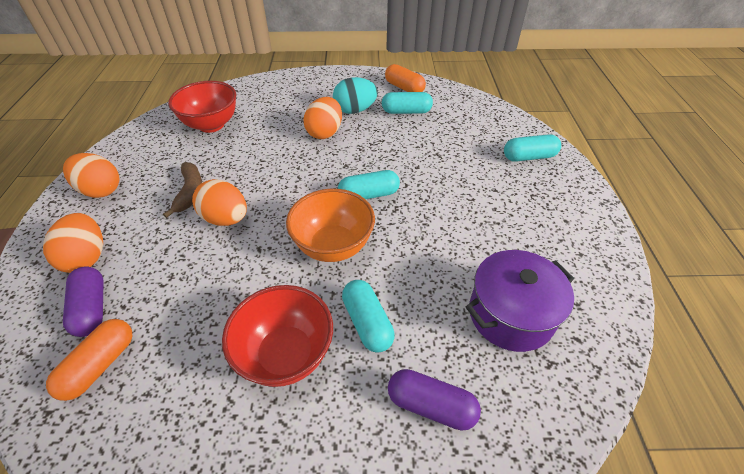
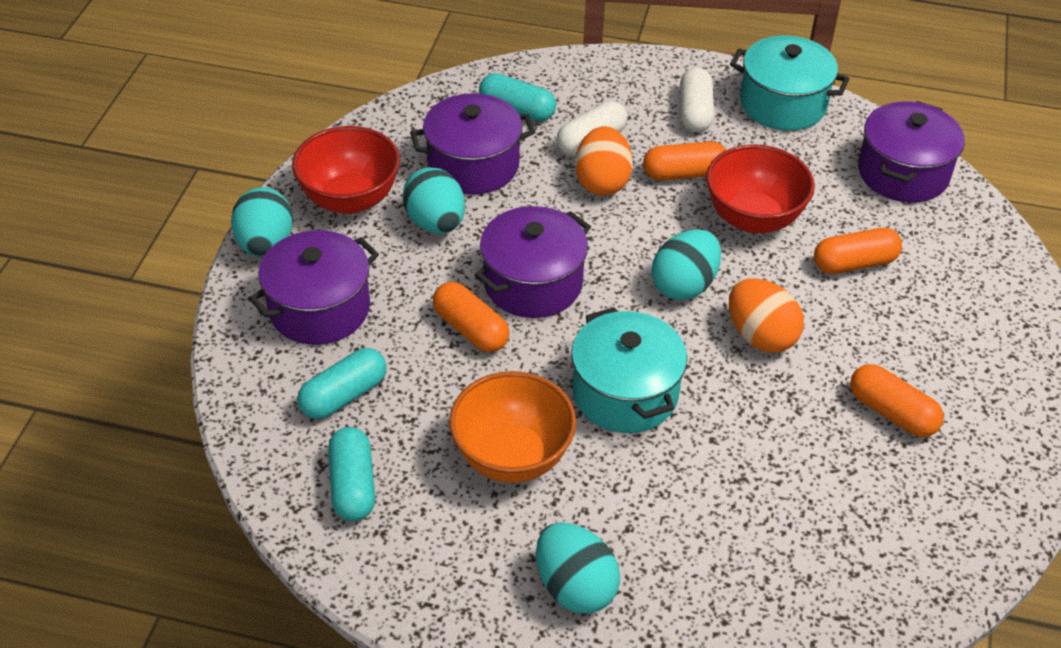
brown banana: 1 -> 0
orange capsule: 2 -> 4
orange egg: 4 -> 2
purple capsule: 2 -> 0
purple pot: 1 -> 4
turquoise capsule: 4 -> 3
turquoise egg: 1 -> 4
turquoise pot: 0 -> 2
white capsule: 0 -> 2

